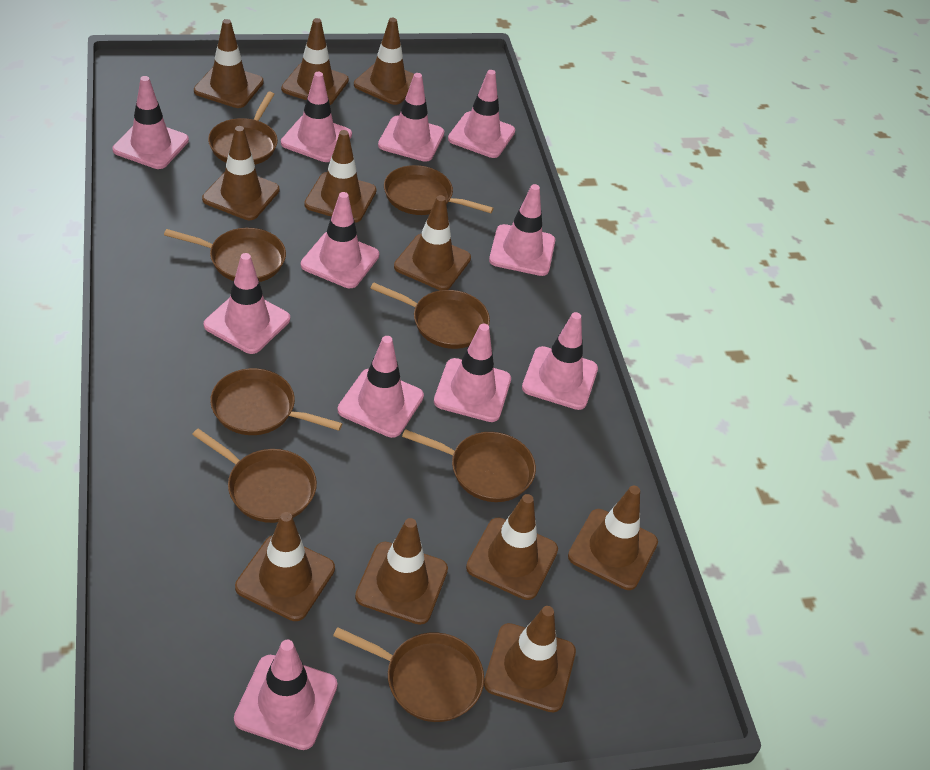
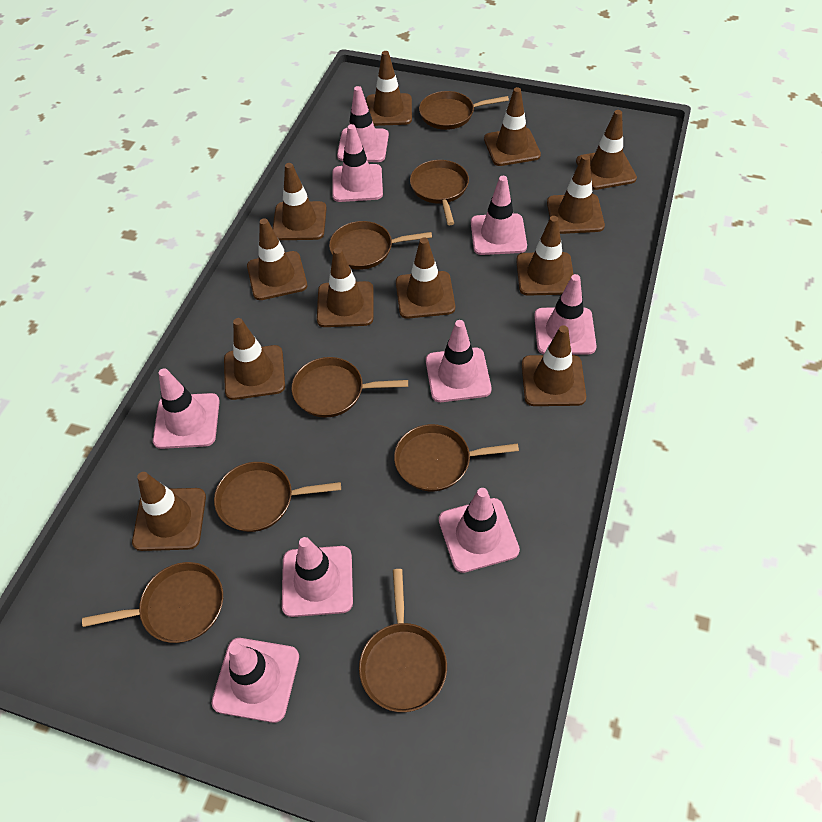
brown traffic cone: 11 -> 12
pink traffic cone: 11 -> 9

